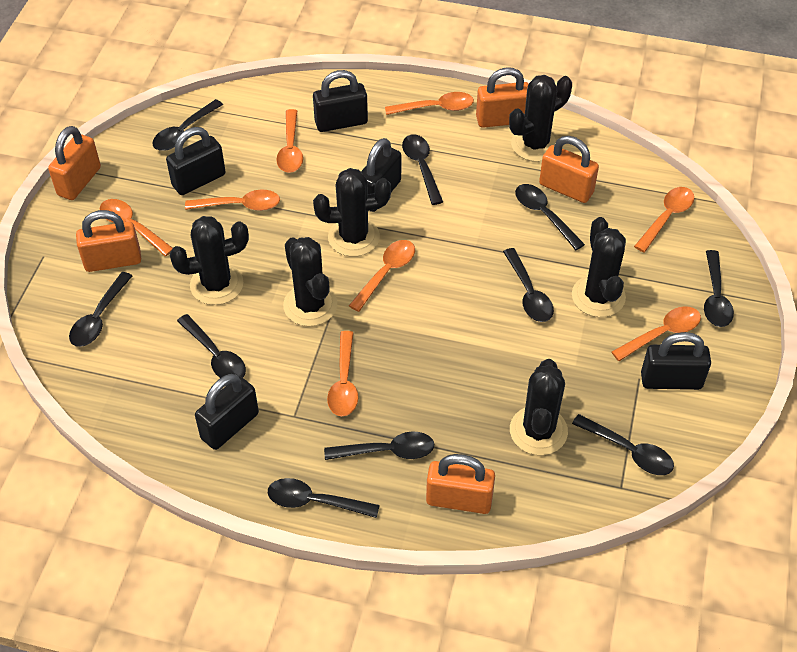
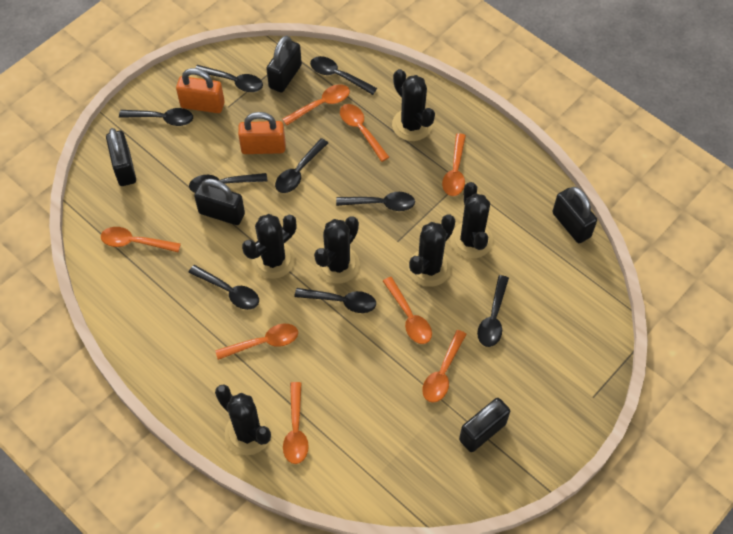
black spoon: 10 -> 9
orange padlock: 5 -> 2

